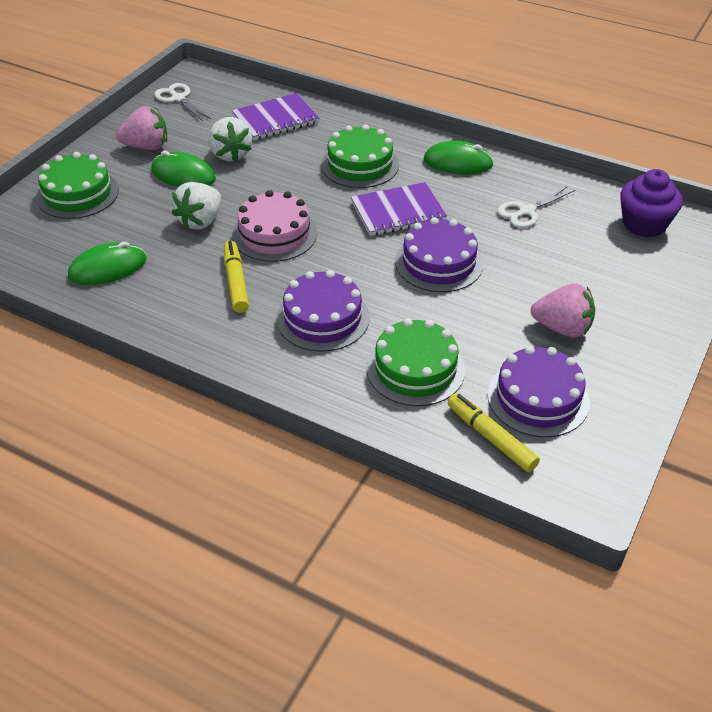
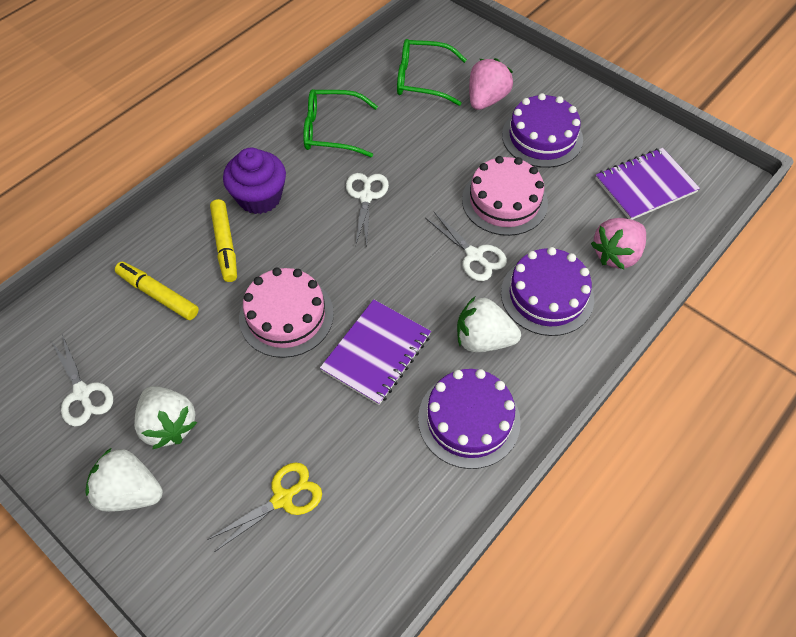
green cake: 3 -> 0
green glasses: 0 -> 2
green mouse: 3 -> 0
pink cake: 1 -> 2
white scissors: 2 -> 3
white strawberry: 2 -> 3
yellow scissors: 0 -> 1

